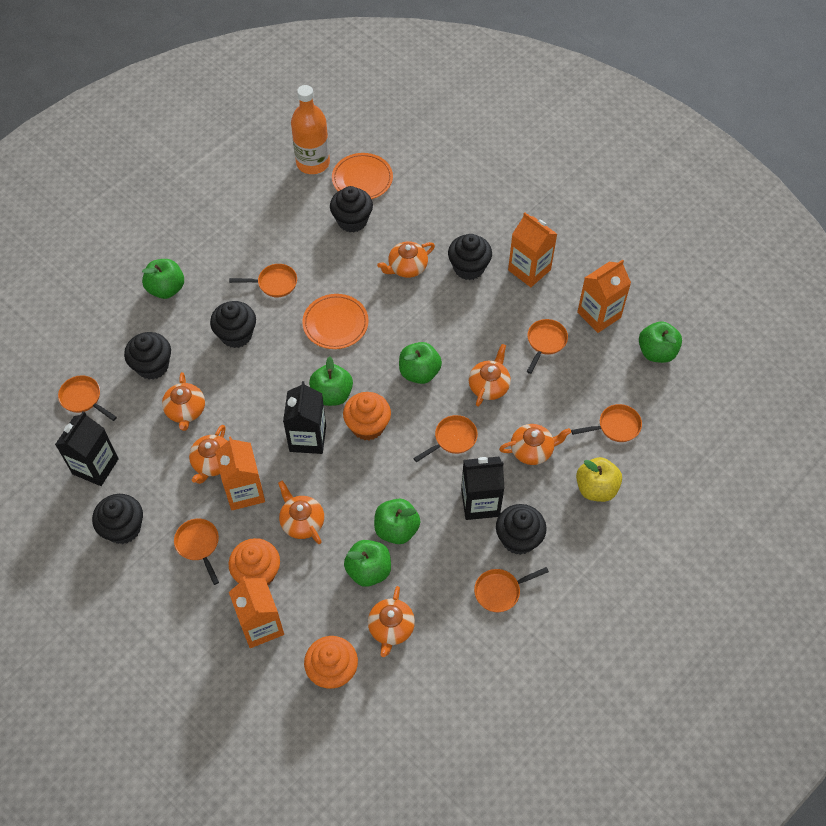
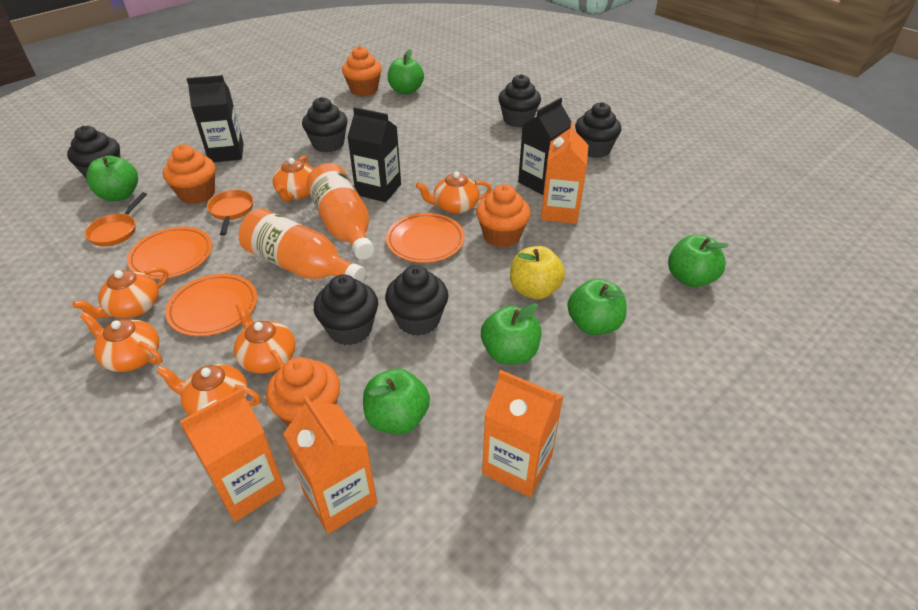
orange bottle: 1 -> 2
orange cupcake: 3 -> 4
orange pan: 7 -> 2
orange plate: 2 -> 3
orange teapot: 7 -> 6

